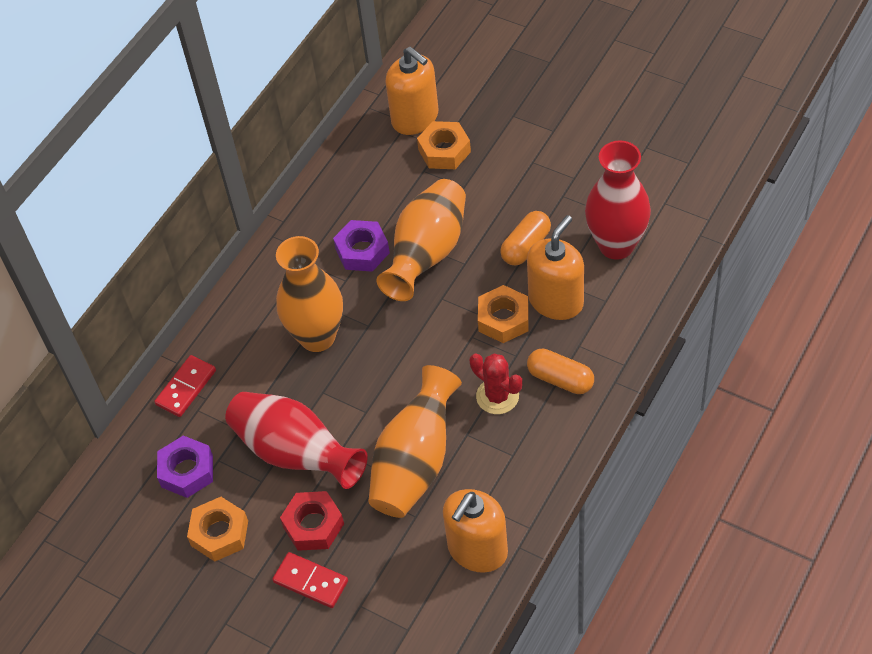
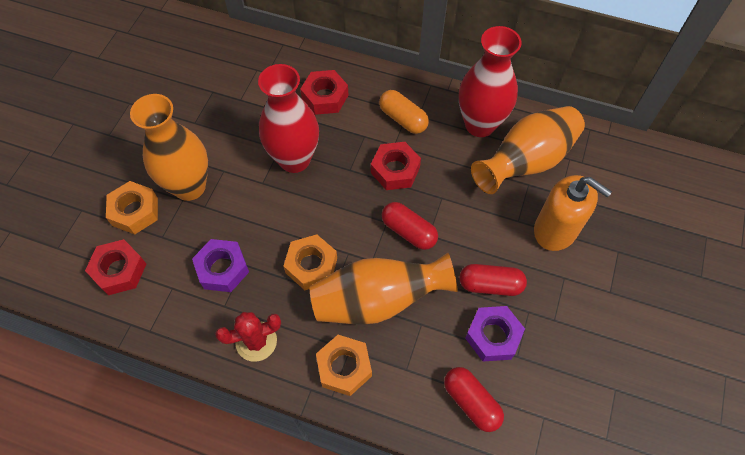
orange capsule: 2 -> 1
orange soap dispenser: 3 -> 1
red capsule: 0 -> 3
red domino: 2 -> 0
red nut: 1 -> 3

